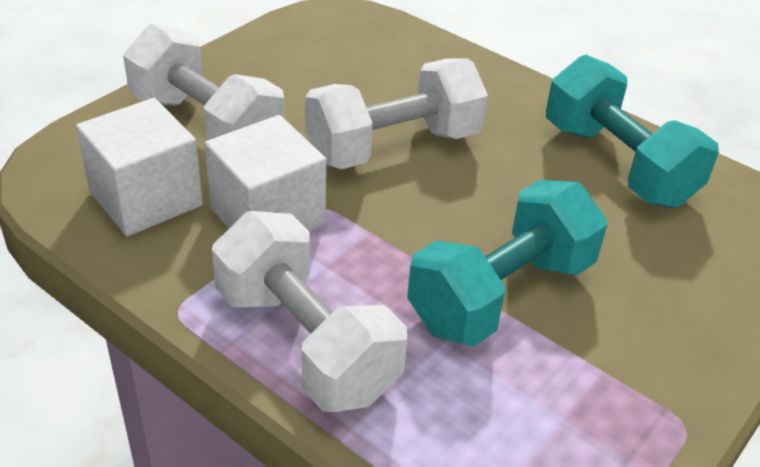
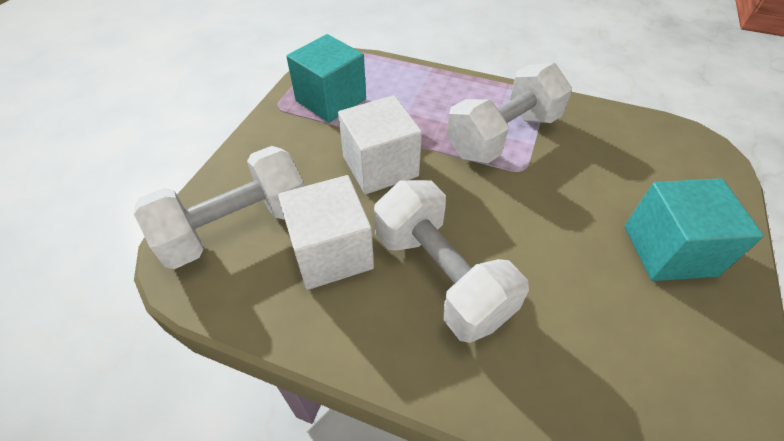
turquoise cube: 0 -> 2
turquoise dumbbell: 2 -> 0

